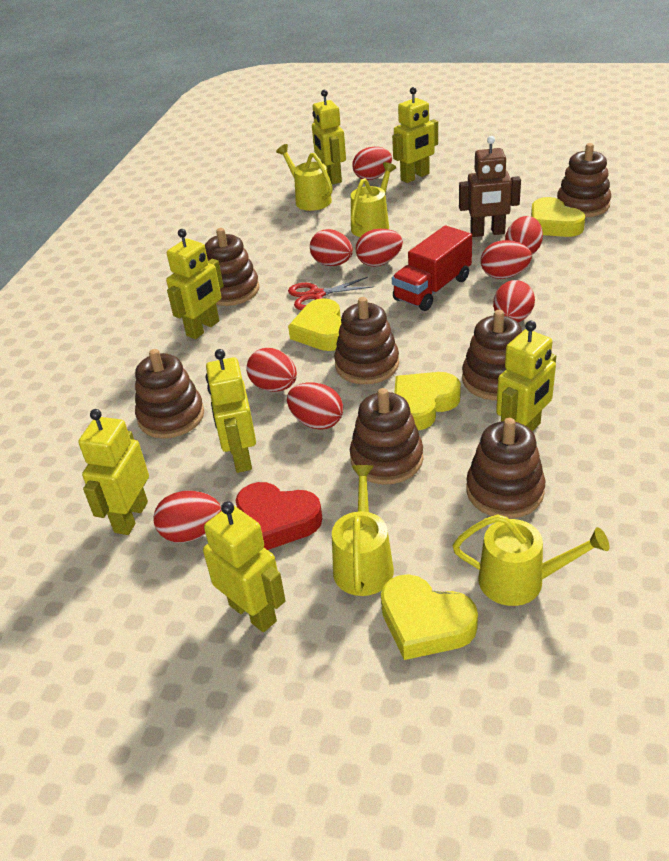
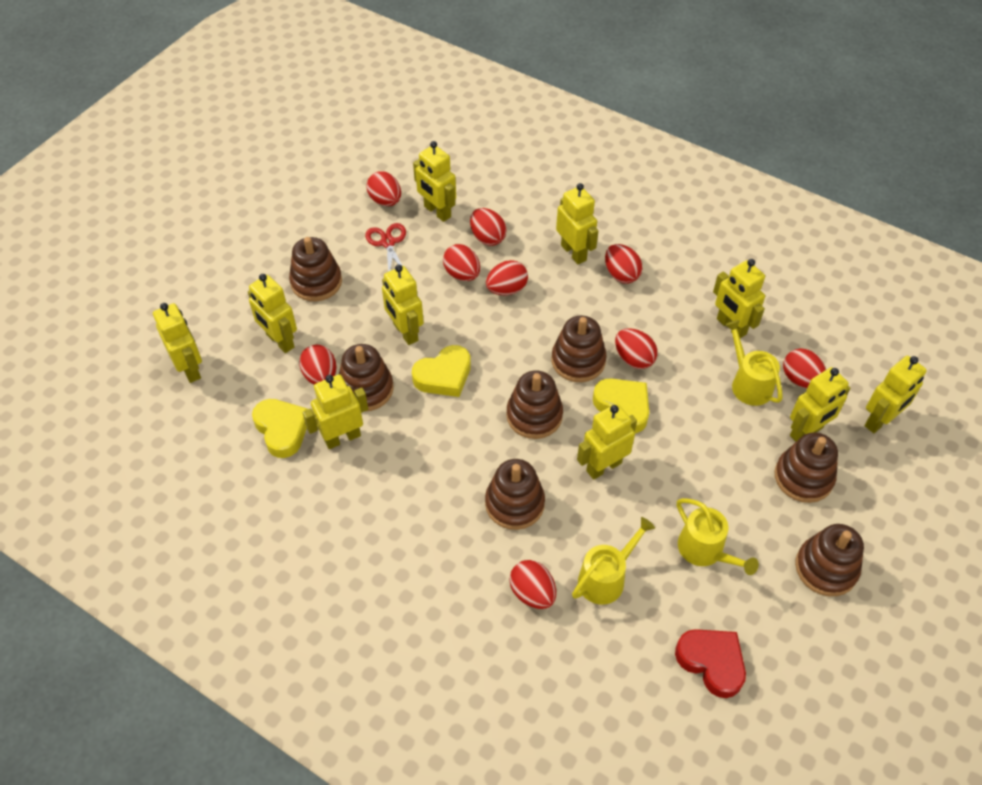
brown robot: 1 -> 0
red truck: 1 -> 0
yellow heart: 4 -> 3
yellow robot: 7 -> 10
yellow watering can: 4 -> 3

